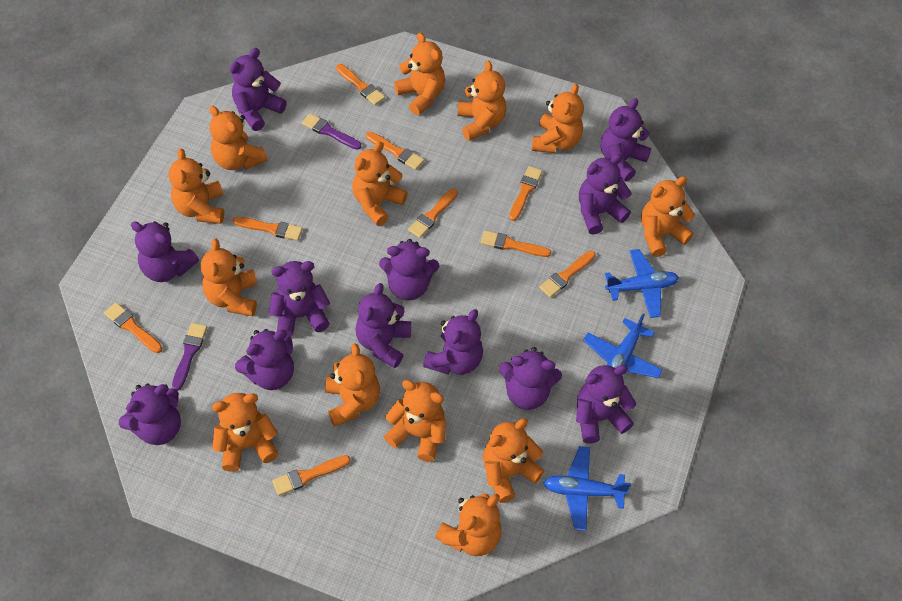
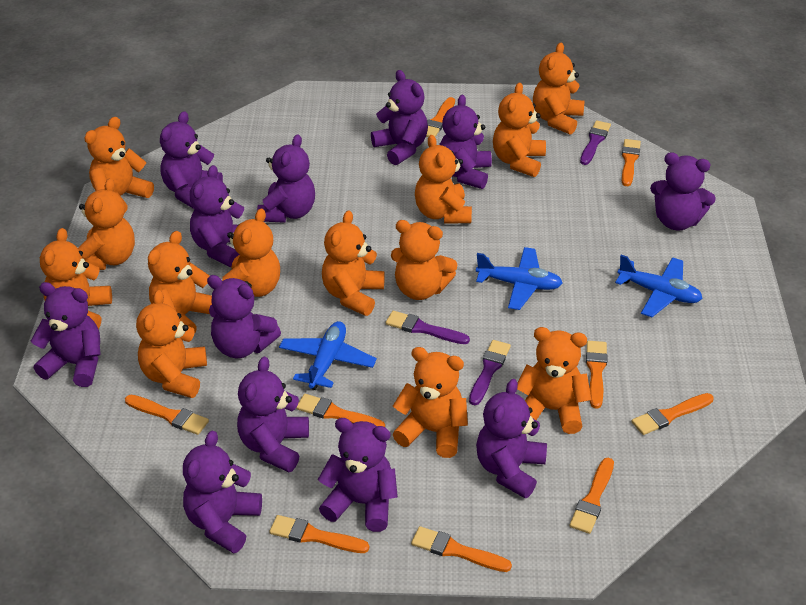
purple brush: 2 -> 3

